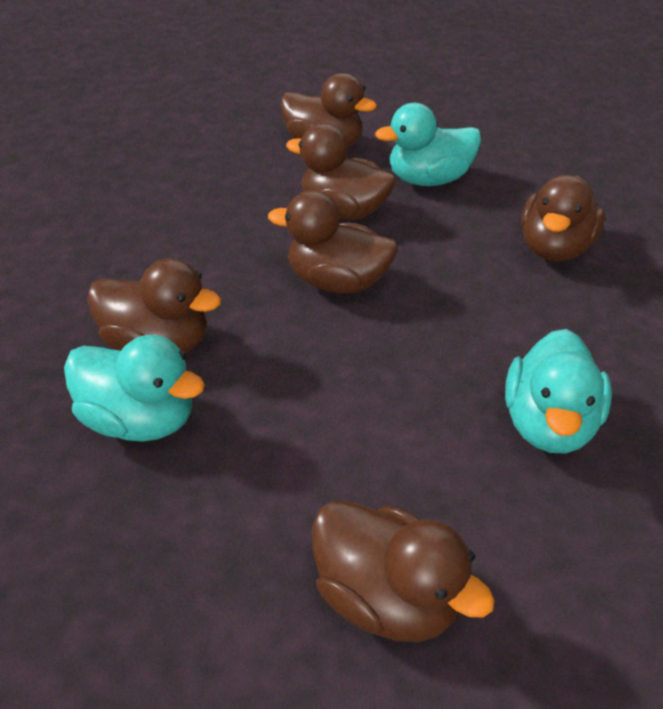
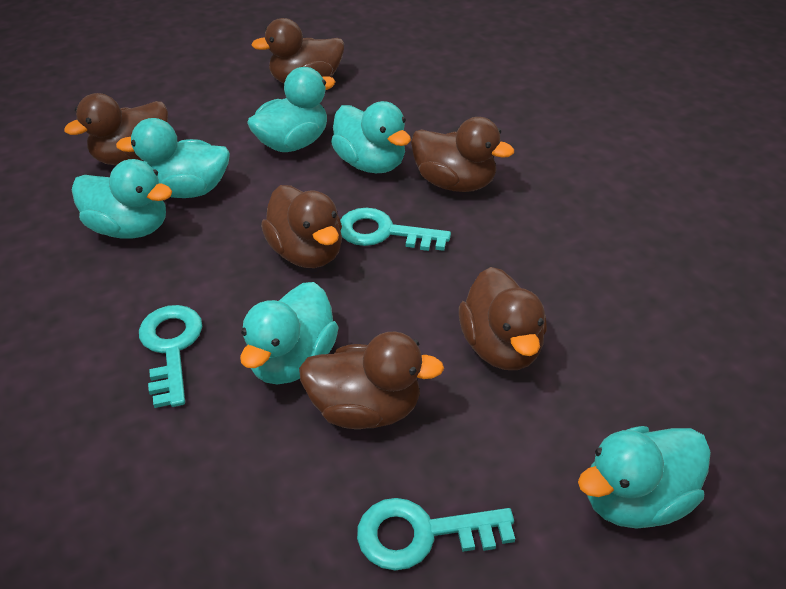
turquoise duck: 3 -> 6
turquoise key: 0 -> 3

